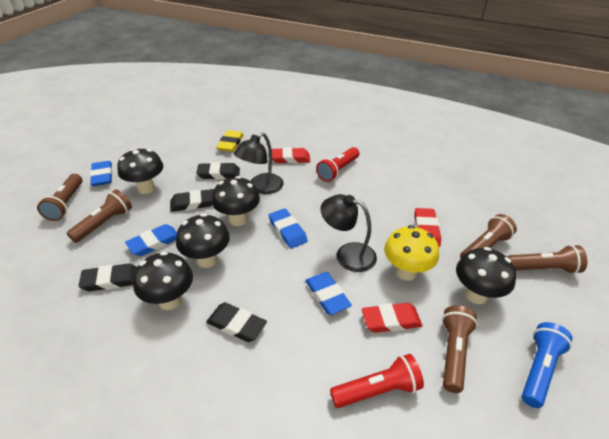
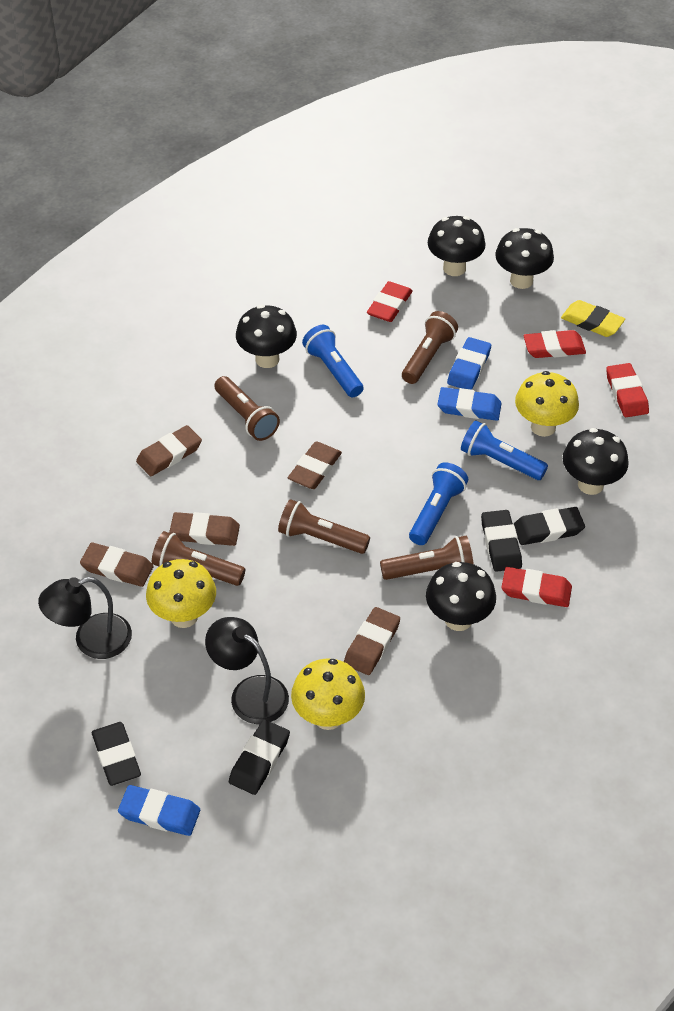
blue eraser: 4 -> 3
blue flashlight: 1 -> 3
brown eraser: 0 -> 5
red eraser: 3 -> 4
red flashlight: 2 -> 0
yellow mushroom: 1 -> 3

